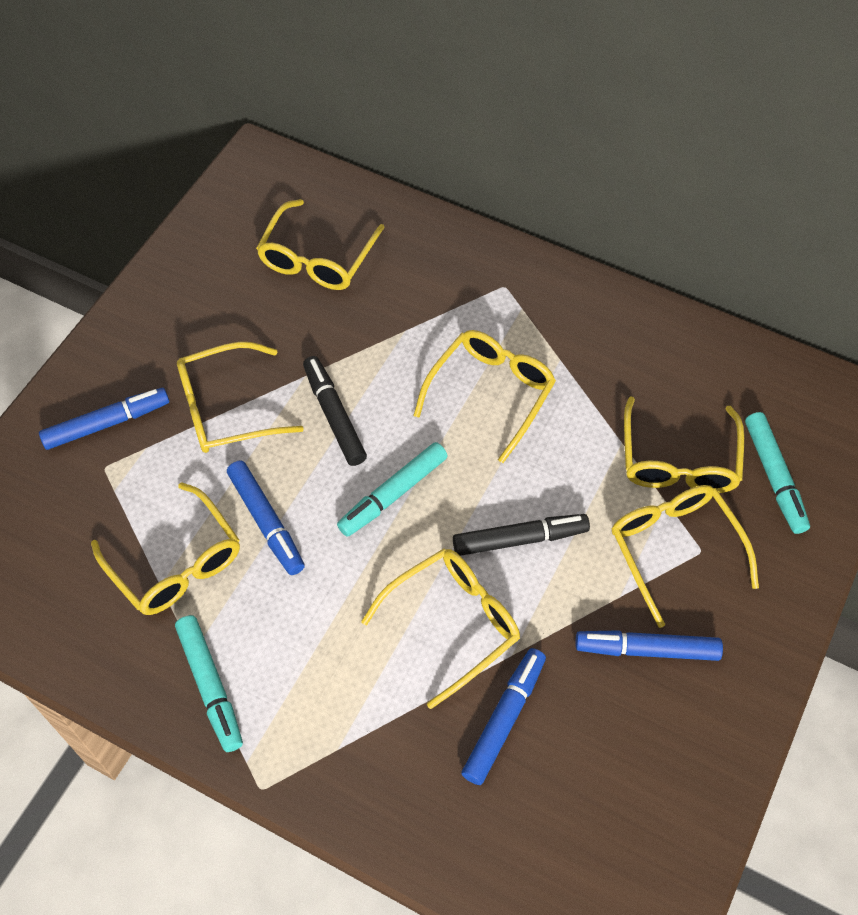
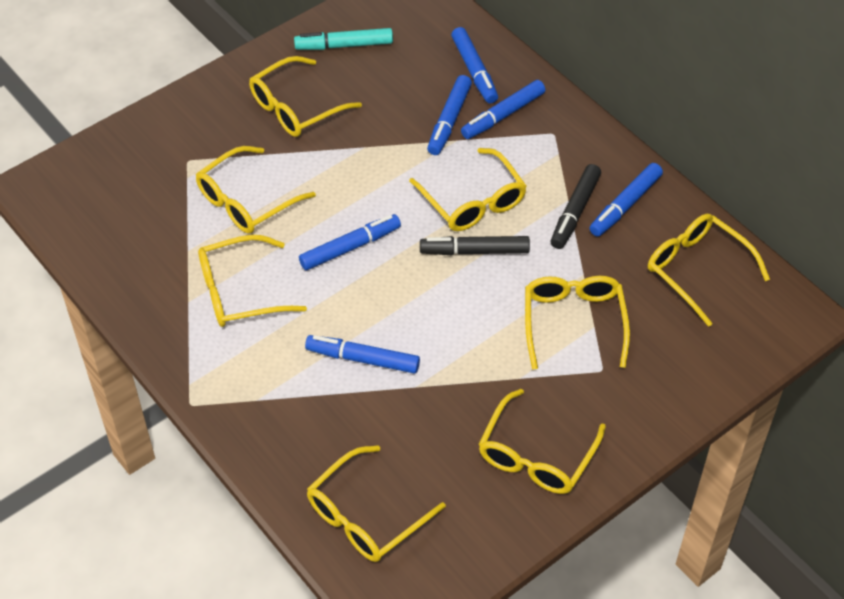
blue marker: 4 -> 6
turquoise marker: 3 -> 1
yellow glasses: 7 -> 8

